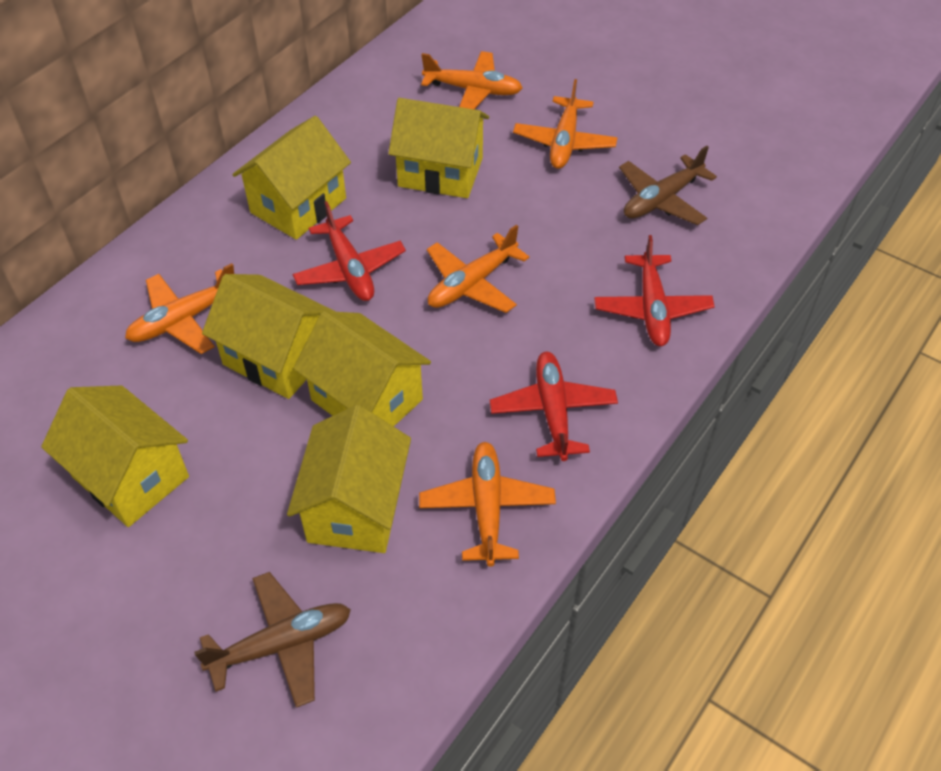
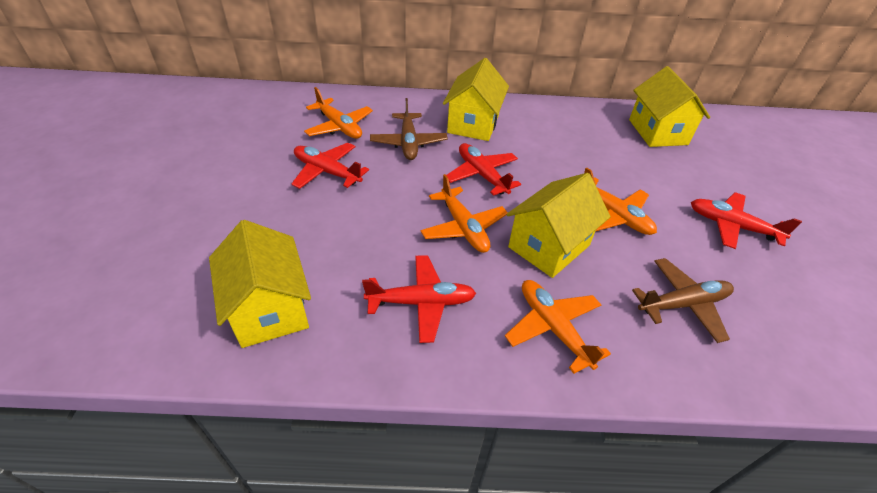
orange plane: 5 -> 4
red plane: 3 -> 4
yellow house: 6 -> 4

